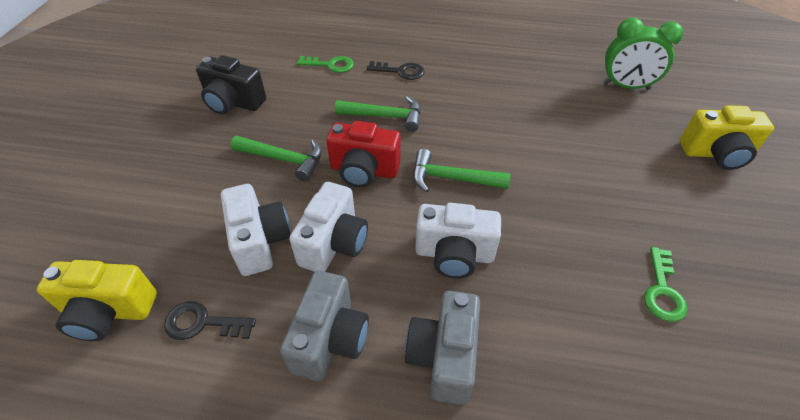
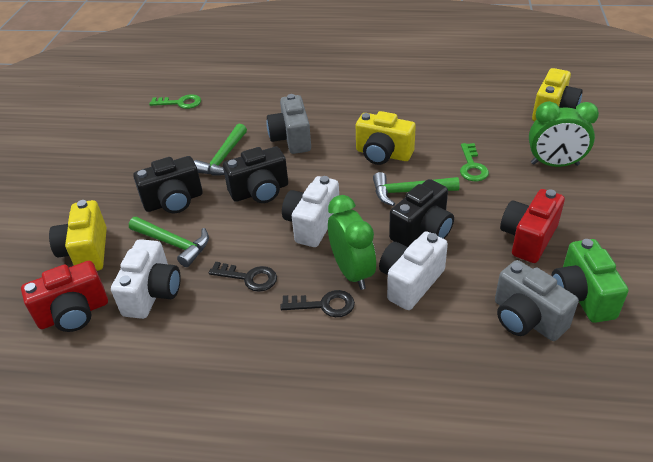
black camera: 1 -> 3
green camera: 0 -> 1
green clock: 1 -> 2
red camera: 1 -> 2
yellow camera: 2 -> 3

